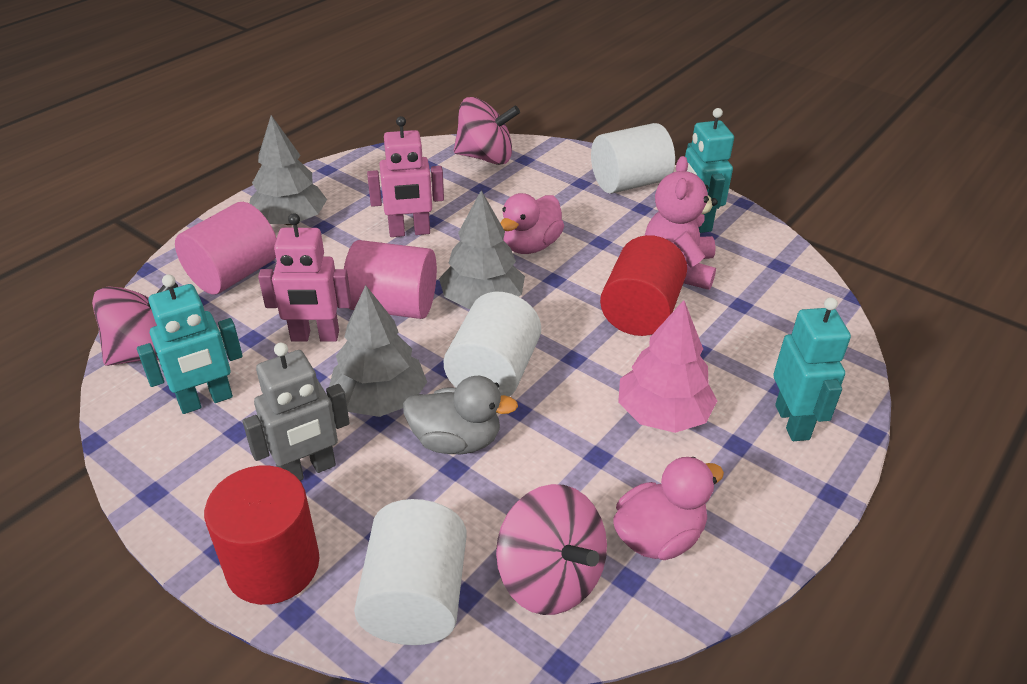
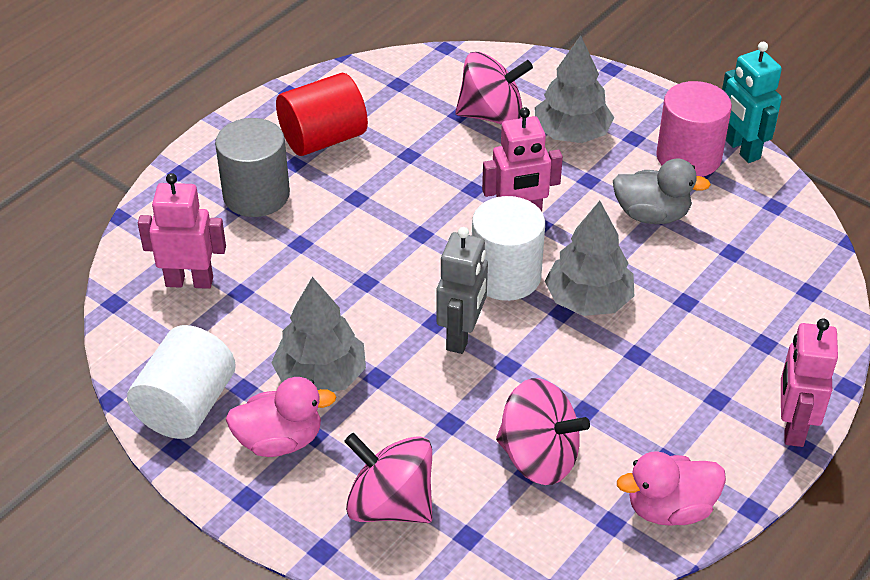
grey cylinder: 0 -> 1
pink cylinder: 2 -> 1
pink robot: 2 -> 3
pink teddy bear: 1 -> 0
pink tree: 1 -> 0
red cylinder: 2 -> 1
turquoise robot: 3 -> 1
white cylinder: 3 -> 2

